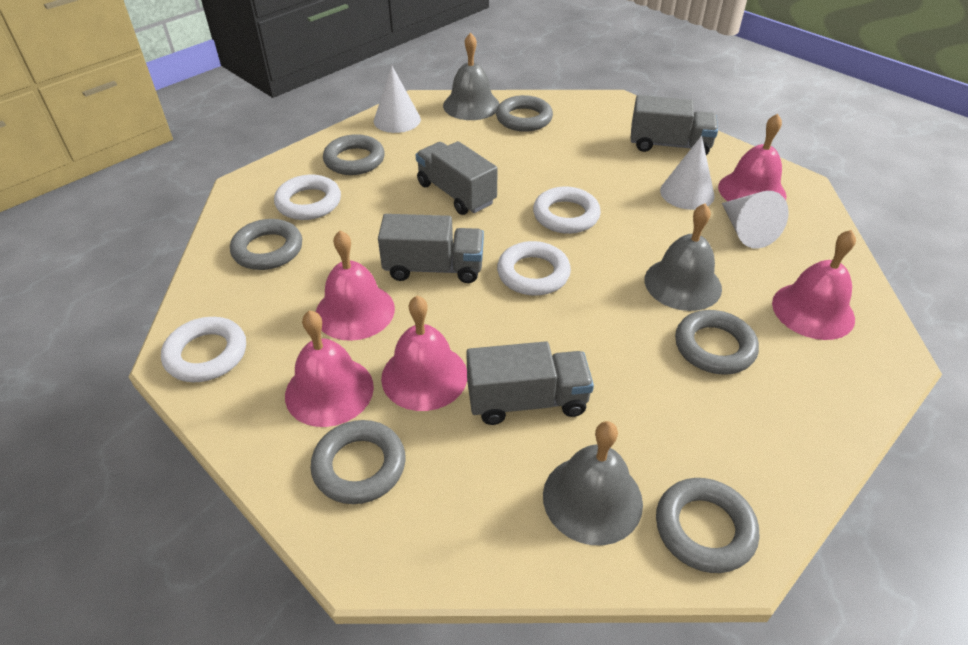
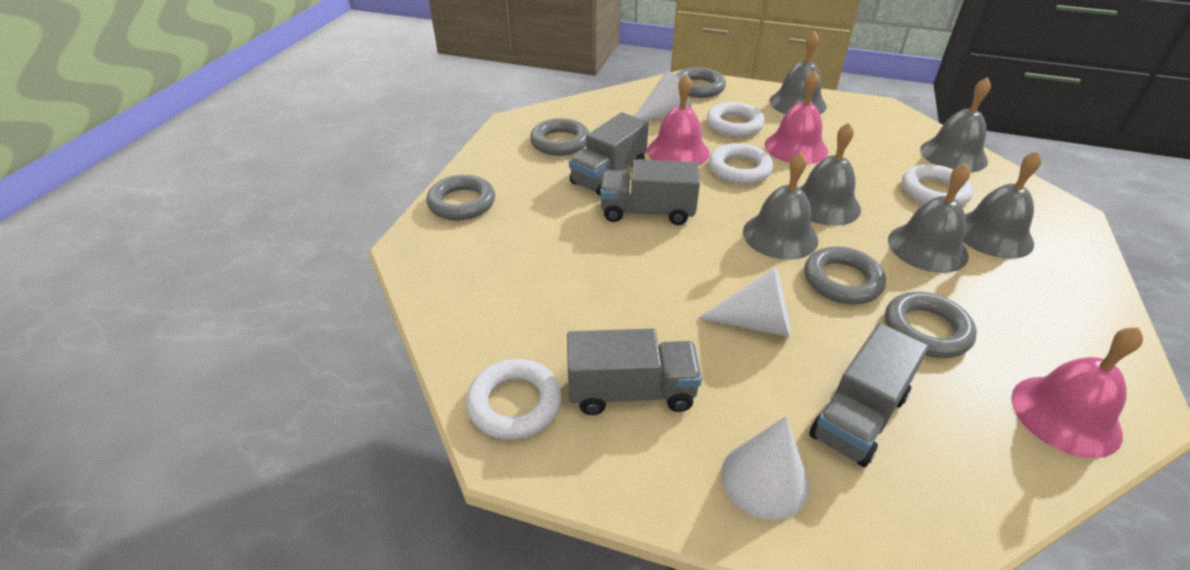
grey bell: 3 -> 6
grey ring: 6 -> 5
pink bell: 5 -> 3

